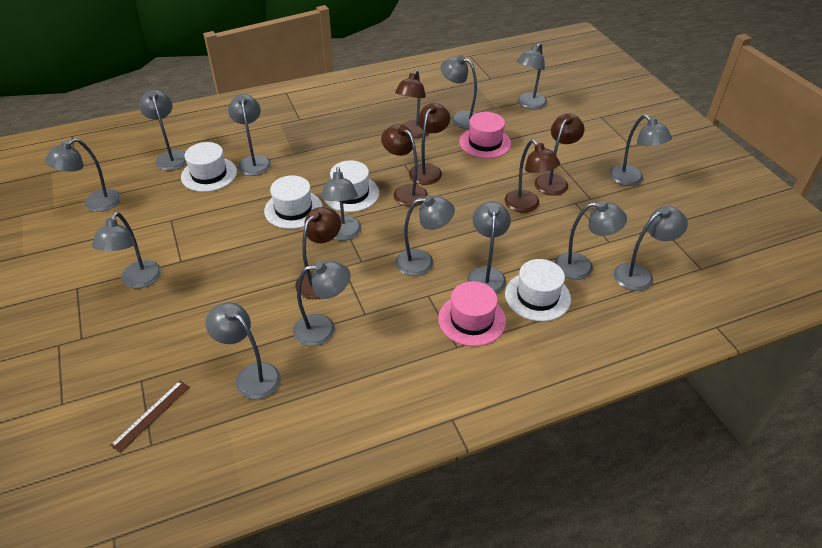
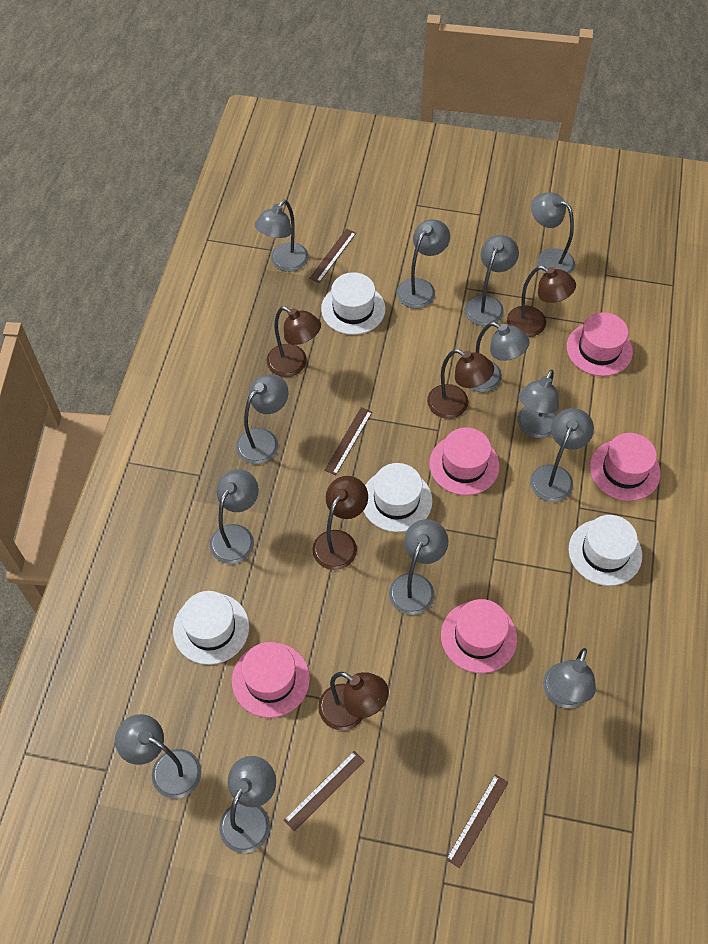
brown lamp: 6 -> 5
brown ruler: 1 -> 4
grey lamp: 14 -> 13
pink hat: 2 -> 5

